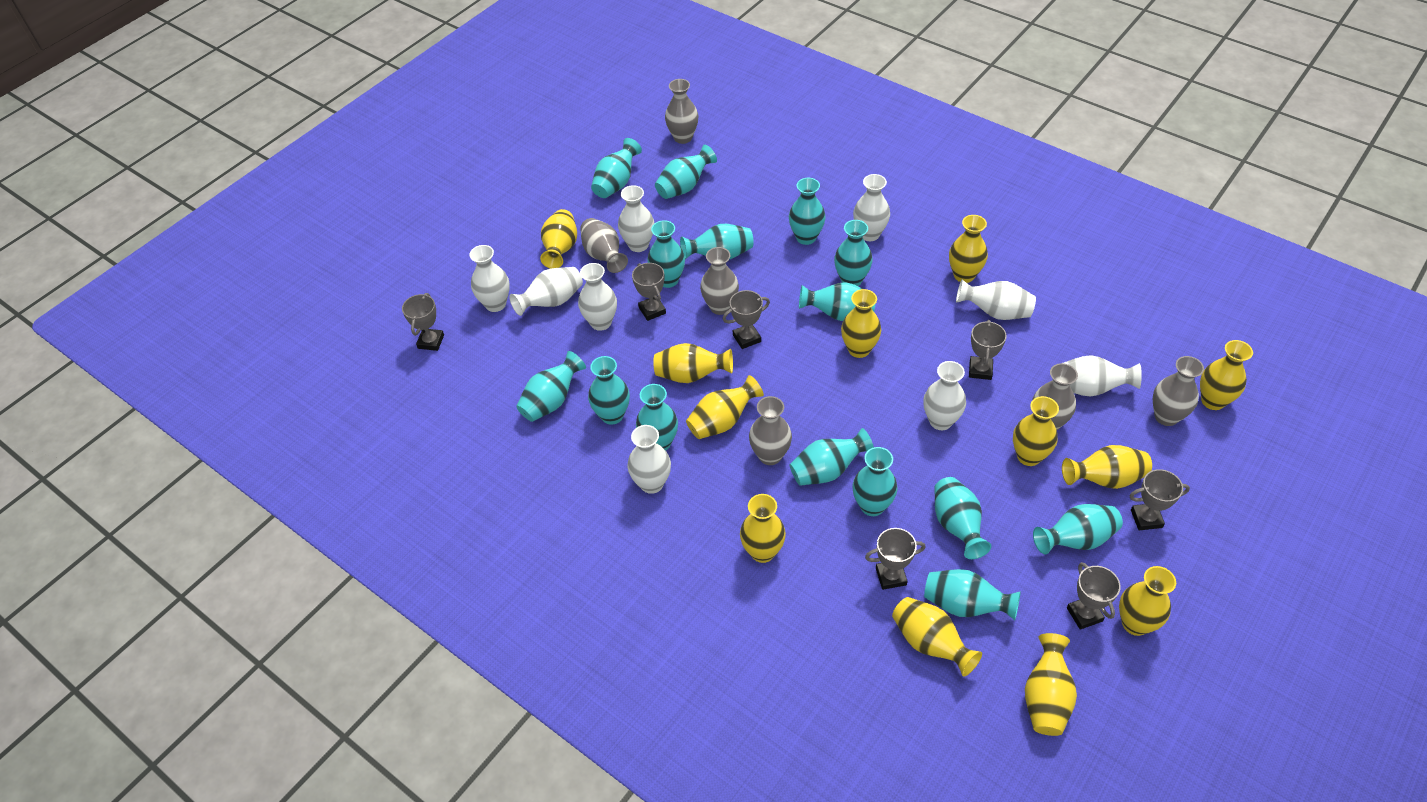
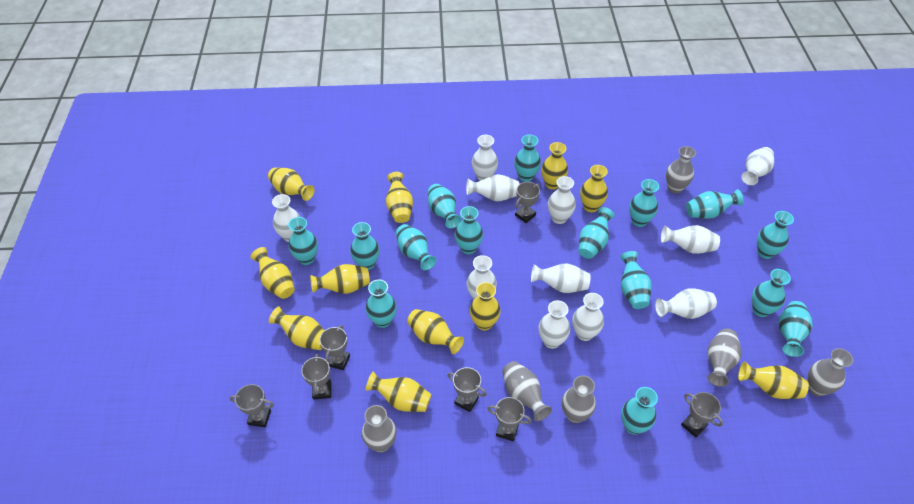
white vase: 9 -> 11
yellow vase: 12 -> 11

